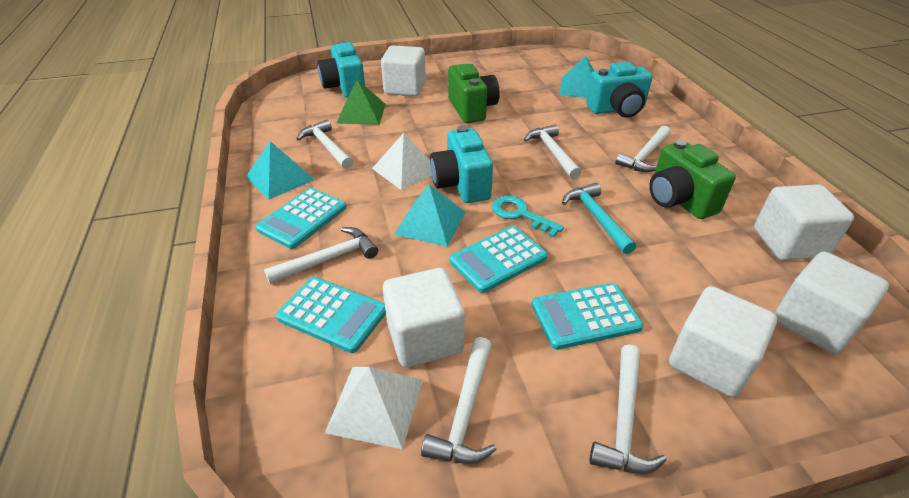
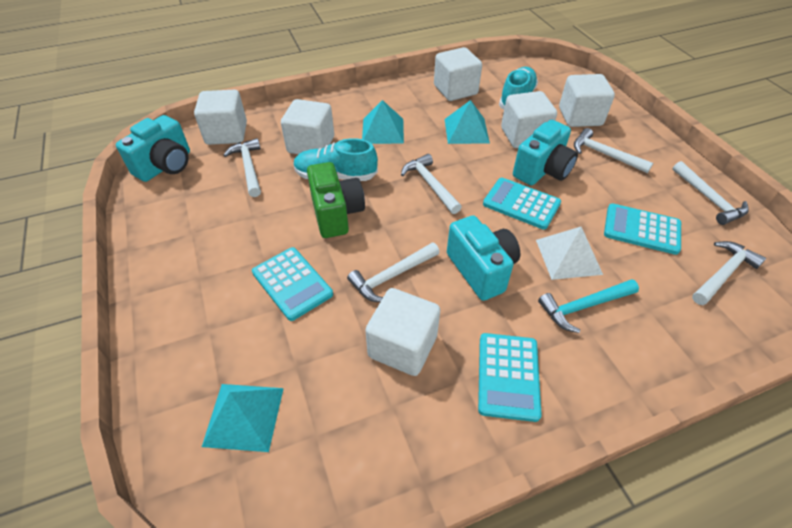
green camera: 2 -> 1
green pyramid: 1 -> 0
turquoise key: 1 -> 0
turquoise shoe: 0 -> 2
white cube: 5 -> 6
white pyramid: 2 -> 1

